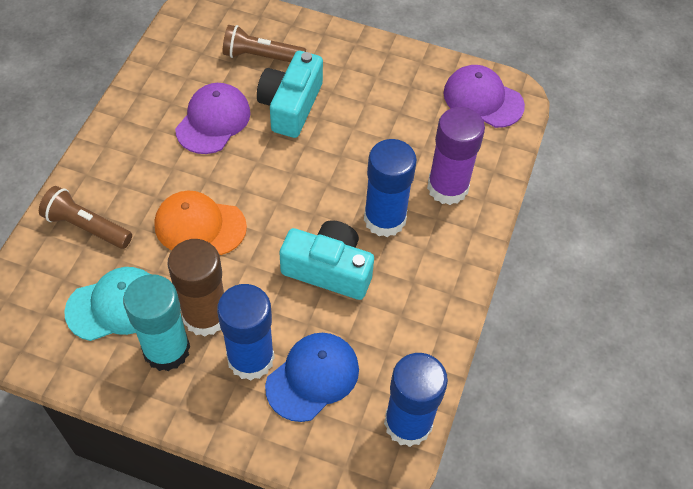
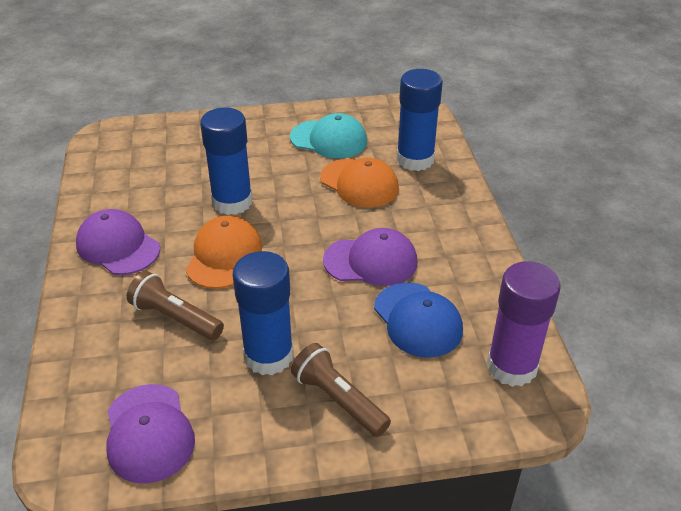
brown glue stick: 1 -> 0
orange cap: 1 -> 2
purple cap: 2 -> 3
turquoise camera: 2 -> 0
turquoise glue stick: 1 -> 0

